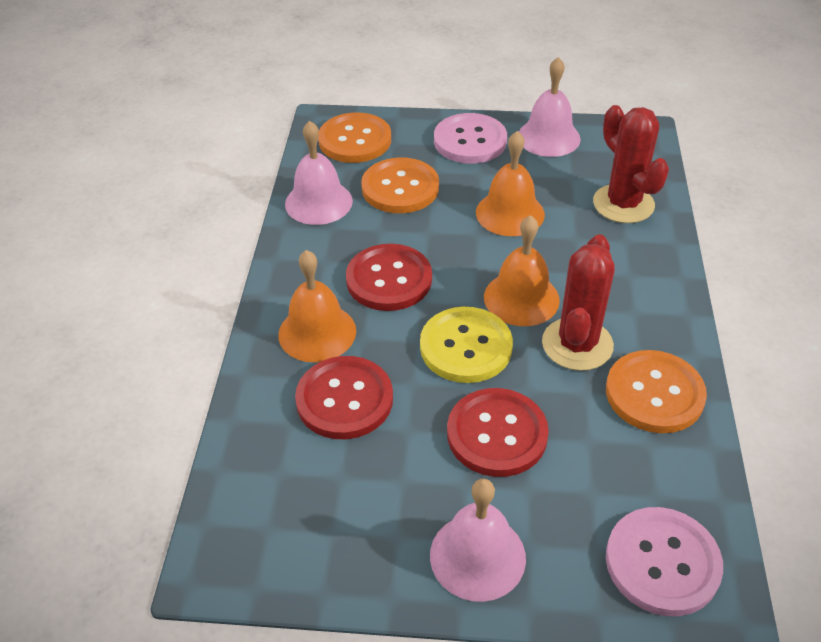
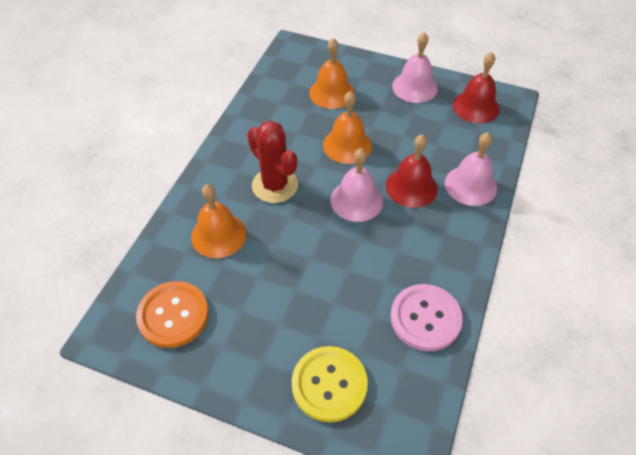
orange button: 3 -> 1
pink button: 2 -> 1
red bell: 0 -> 2
red button: 3 -> 0
red cactus: 2 -> 1

